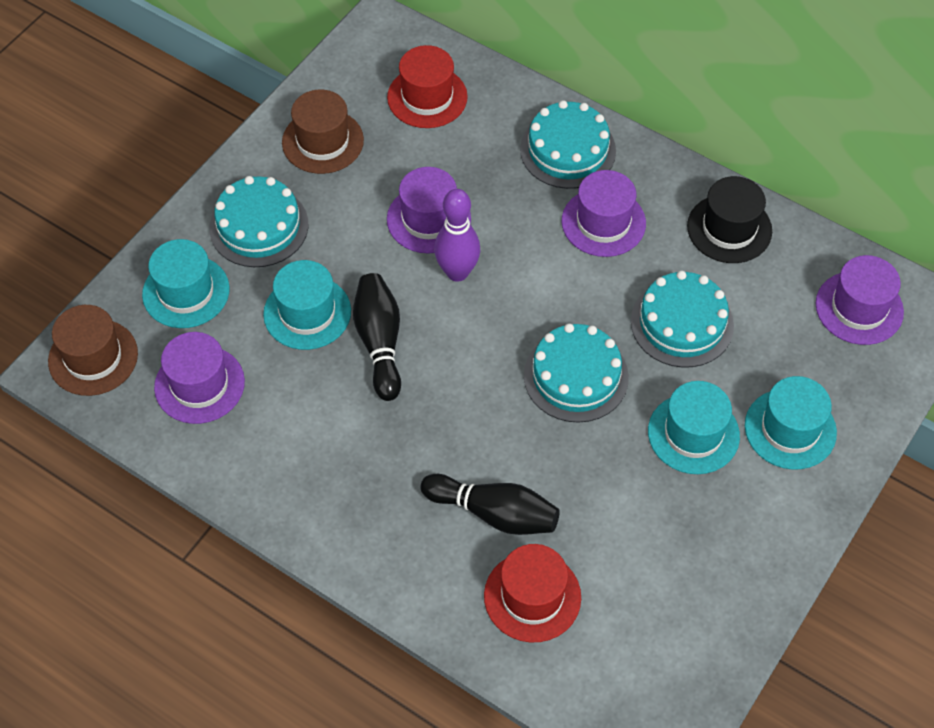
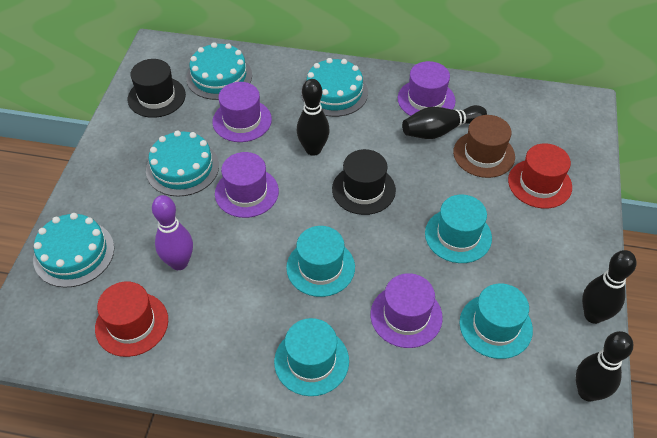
black bowling pin: 2 -> 4
black hat: 1 -> 2
brown hat: 2 -> 1

